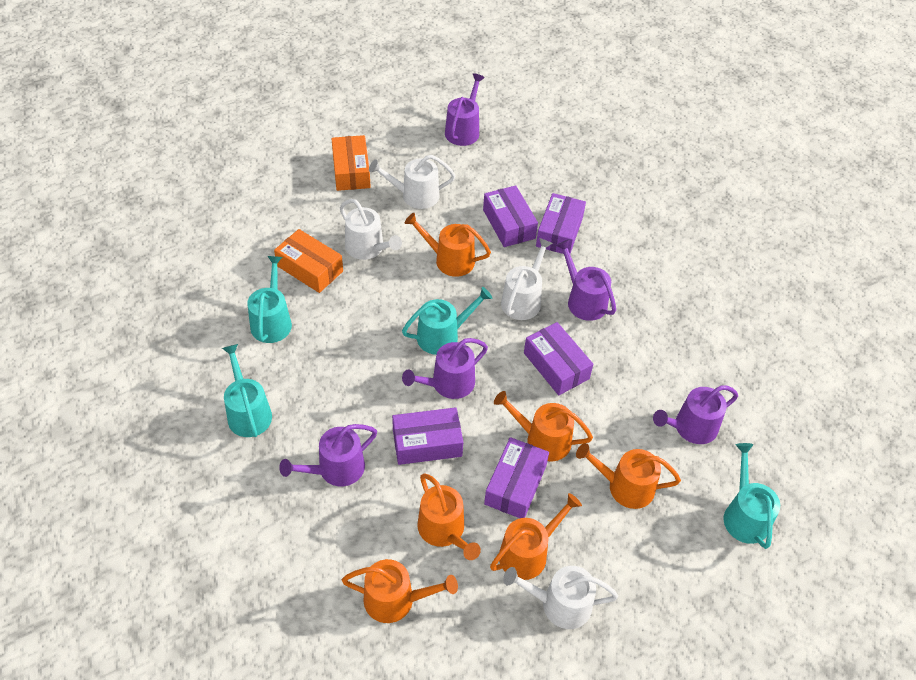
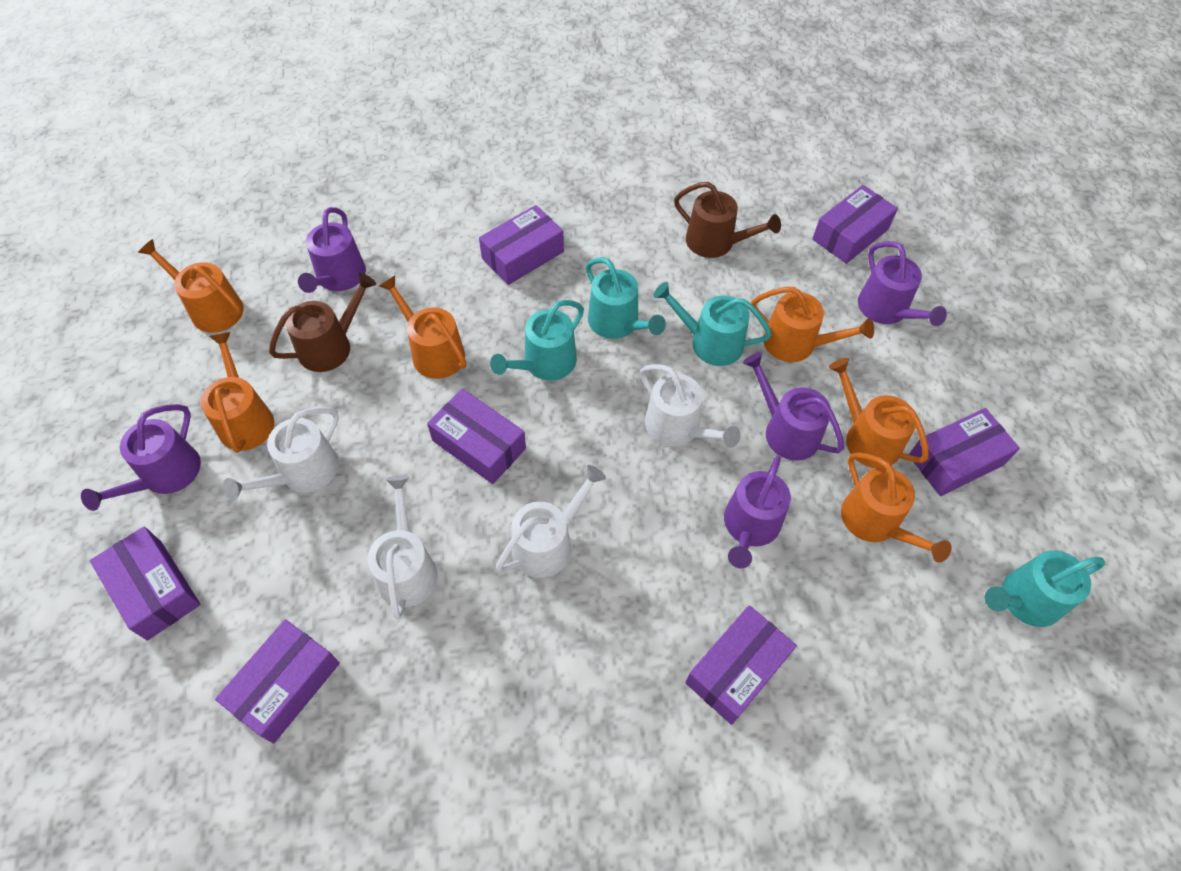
brown watering can: 0 -> 2
orange box: 2 -> 0
purple box: 5 -> 7

